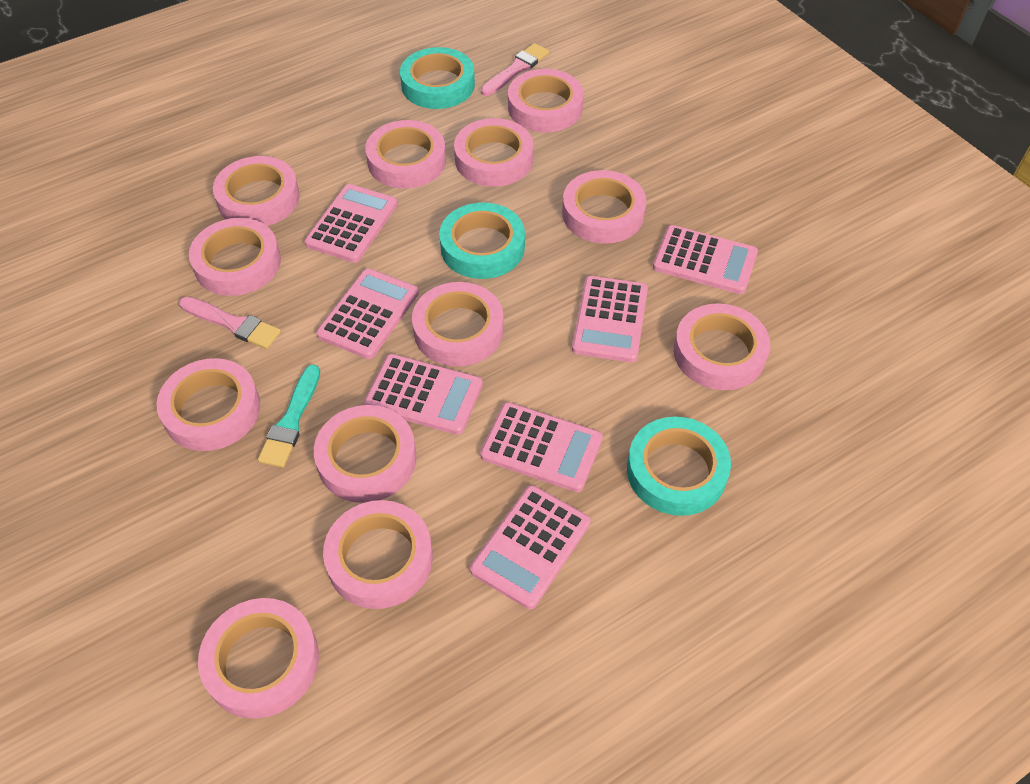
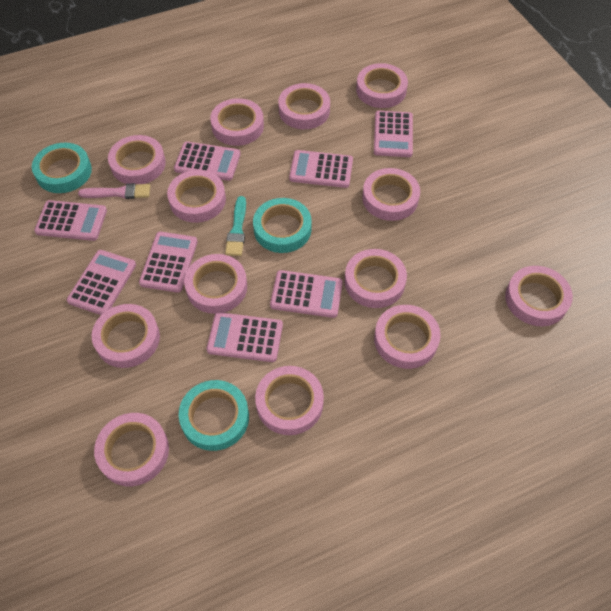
pink brush: 2 -> 1
pink calculator: 7 -> 8
pink tape: 12 -> 13

